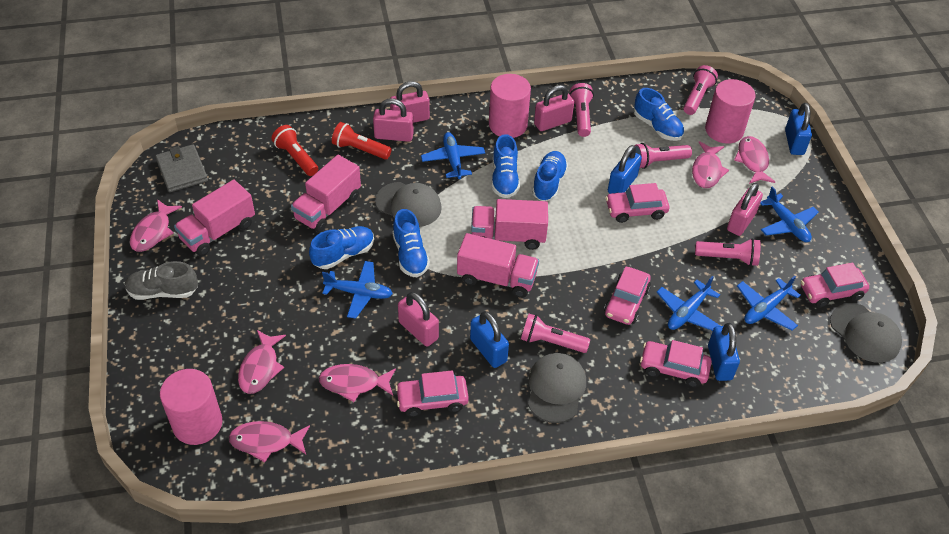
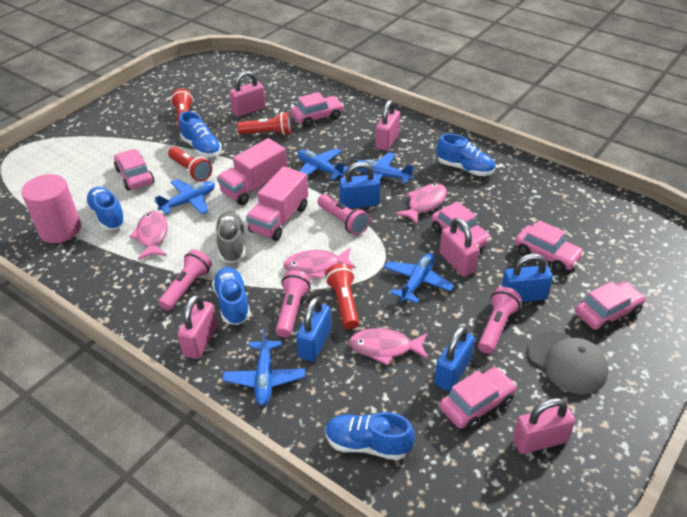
grey cap: 3 -> 1
grey wallet: 1 -> 0
pink car: 5 -> 6
pink cylinder: 3 -> 1
pink fish: 6 -> 4
pink flashlight: 5 -> 4
pink truck: 4 -> 2
red flashlight: 2 -> 4

